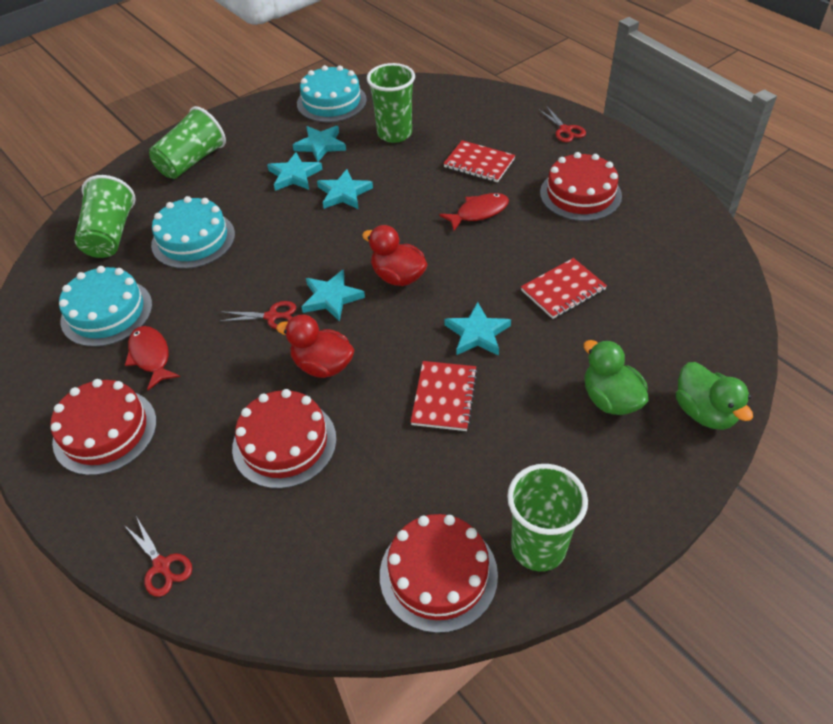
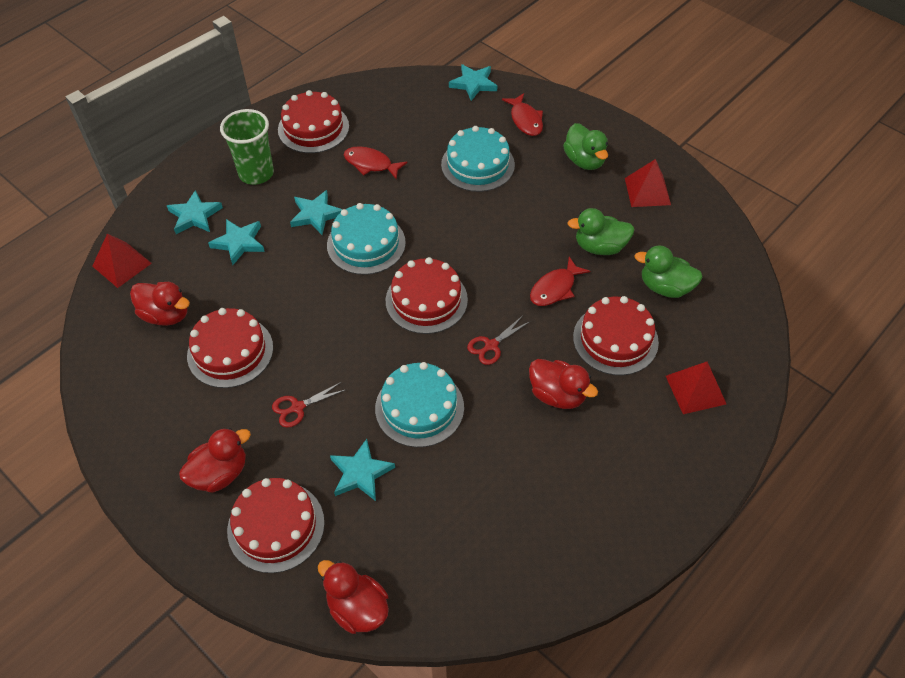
green cup: 4 -> 1
green duck: 2 -> 3
red cake: 4 -> 5
red duck: 2 -> 4
red fish: 2 -> 3
red notebook: 3 -> 0
red pyramid: 0 -> 3
red scissors: 3 -> 2

